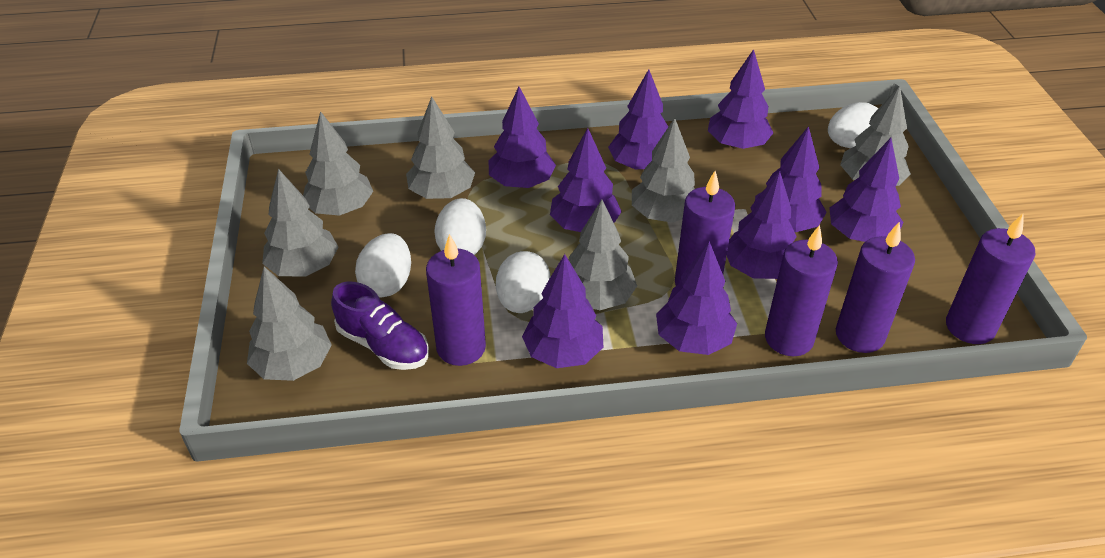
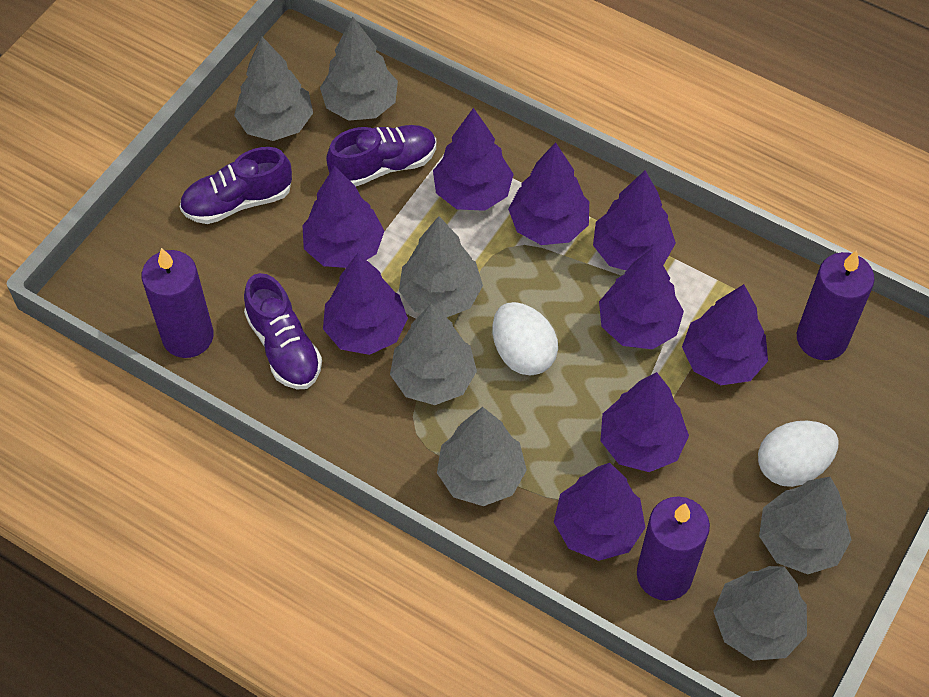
purple candle: 5 -> 3
purple shoe: 1 -> 3
white egg: 4 -> 2

